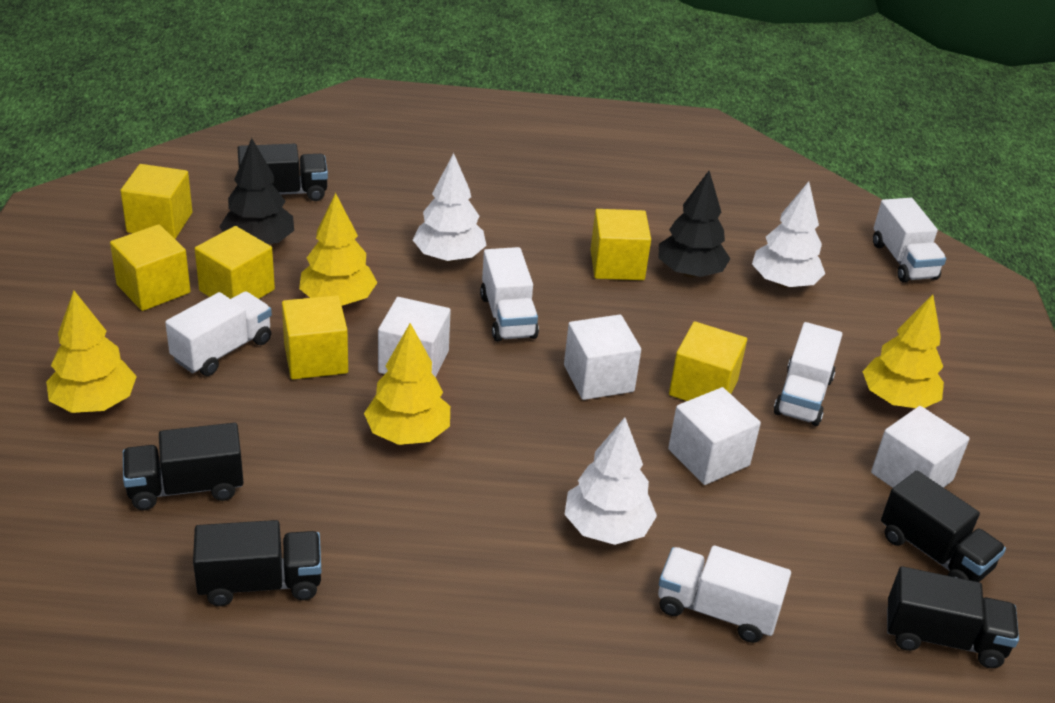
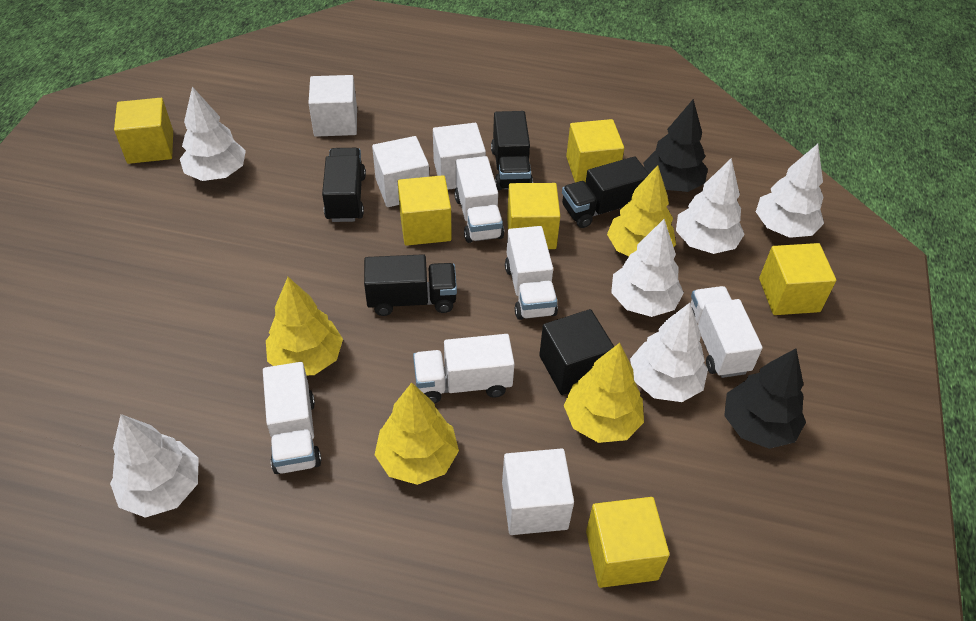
black cube: 0 -> 1
black truck: 5 -> 4
white tree: 3 -> 6

